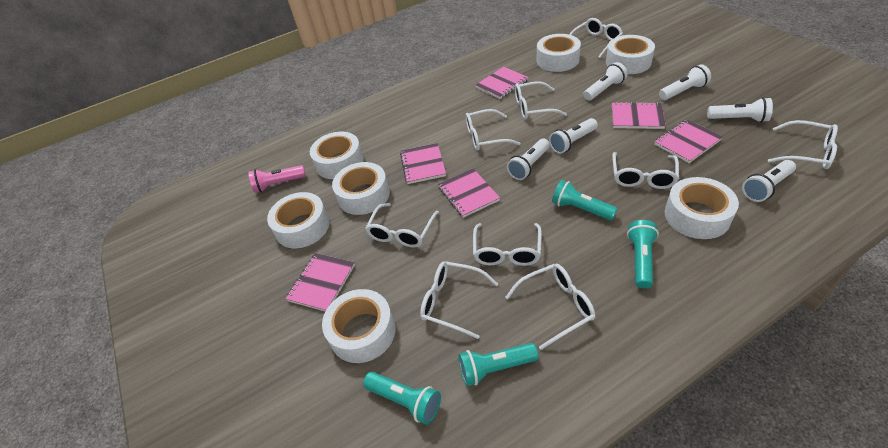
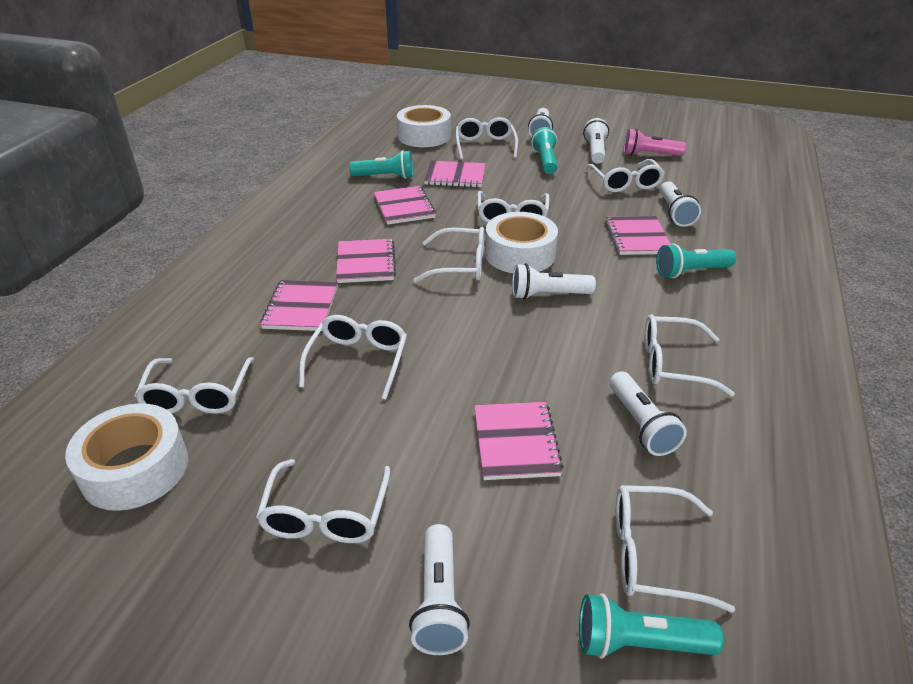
white tape: 7 -> 3

